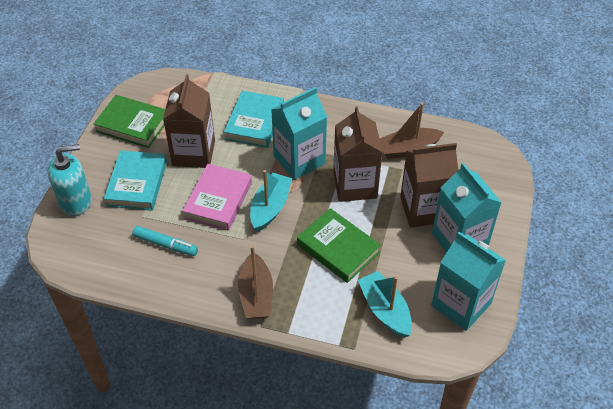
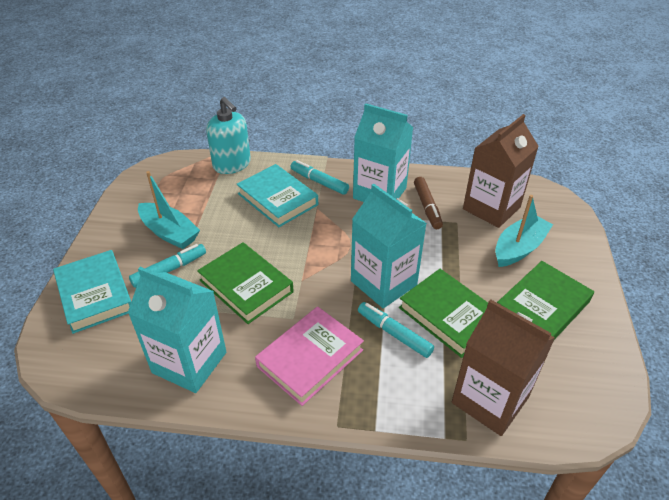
brown boat: 2 -> 0
brown carton: 3 -> 2
brown marker: 0 -> 1
green book: 2 -> 3
turquoise marker: 1 -> 3

